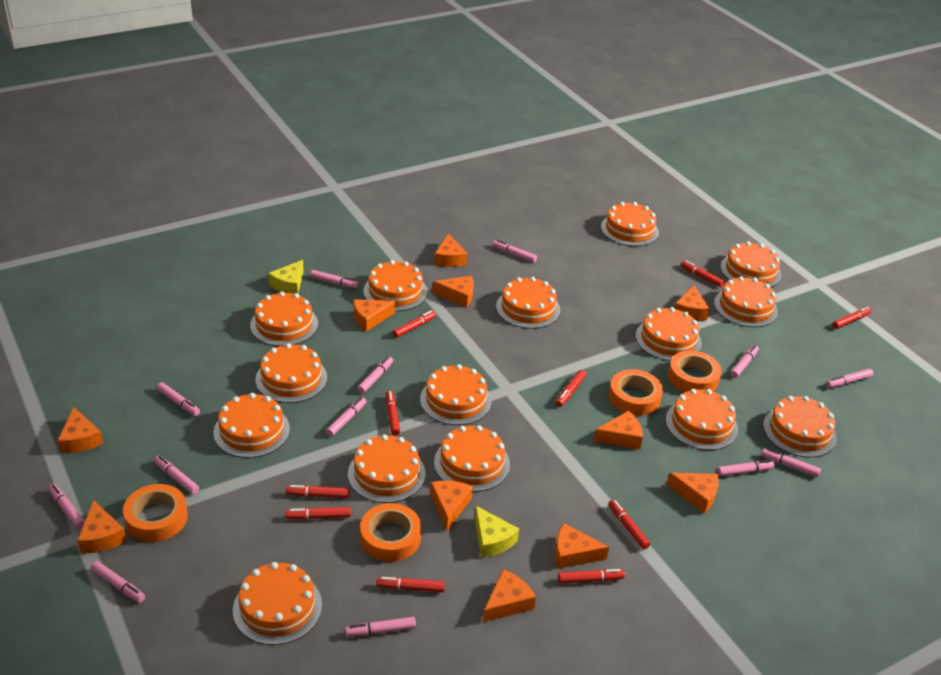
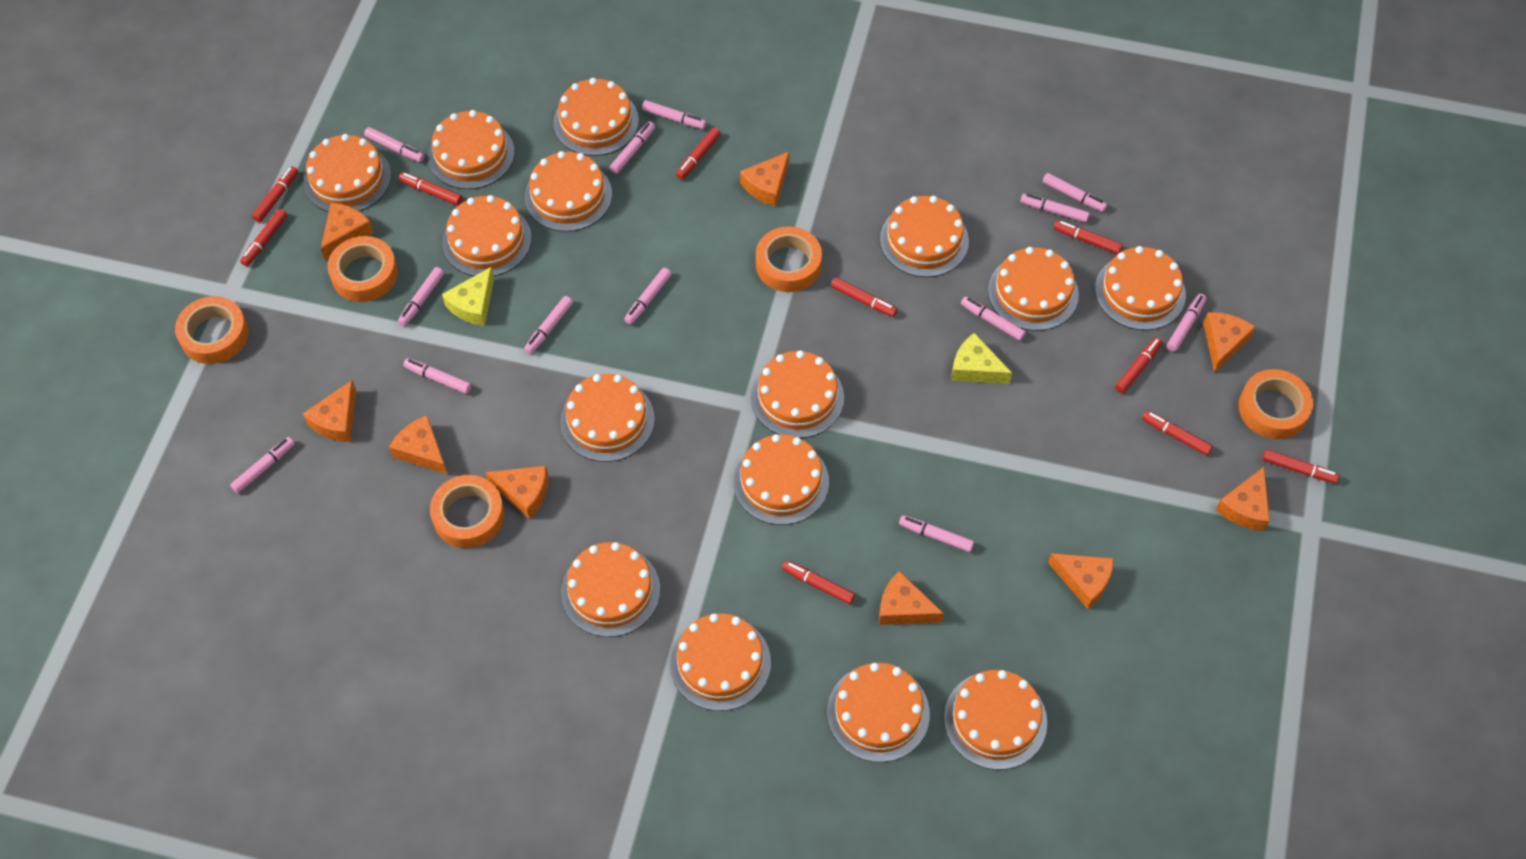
orange cheese: 11 -> 9
orange tape: 4 -> 5

